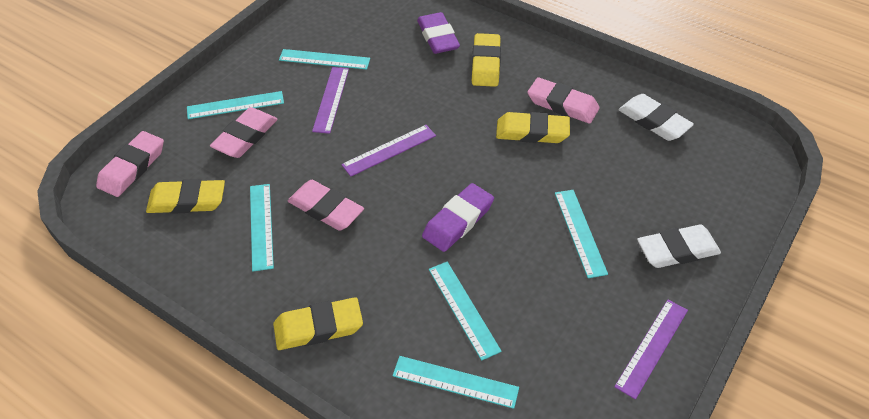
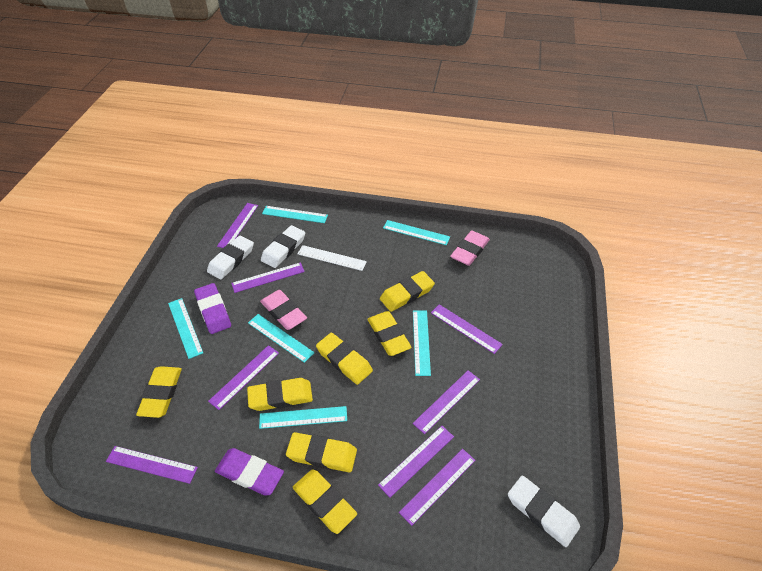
pink eraser: 4 -> 2
purple ruler: 3 -> 8
white eraser: 2 -> 3
white ruler: 0 -> 1
yellow eraser: 4 -> 7

